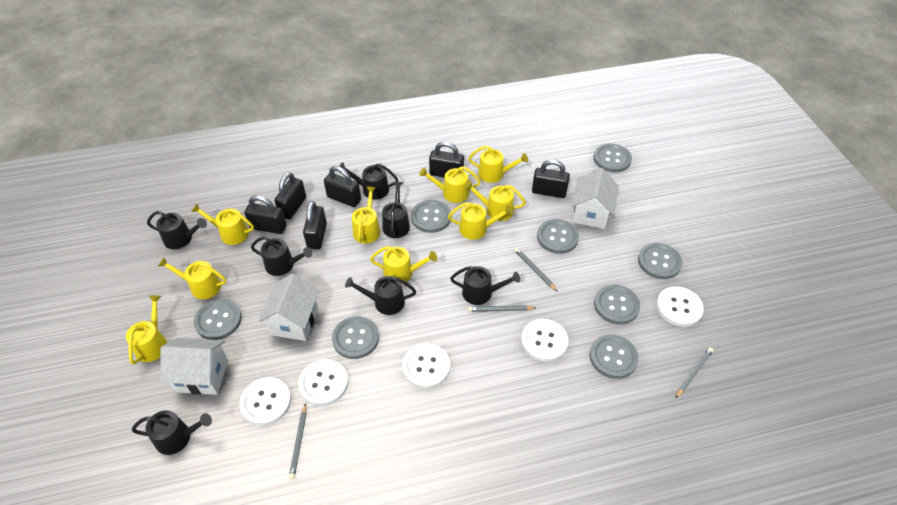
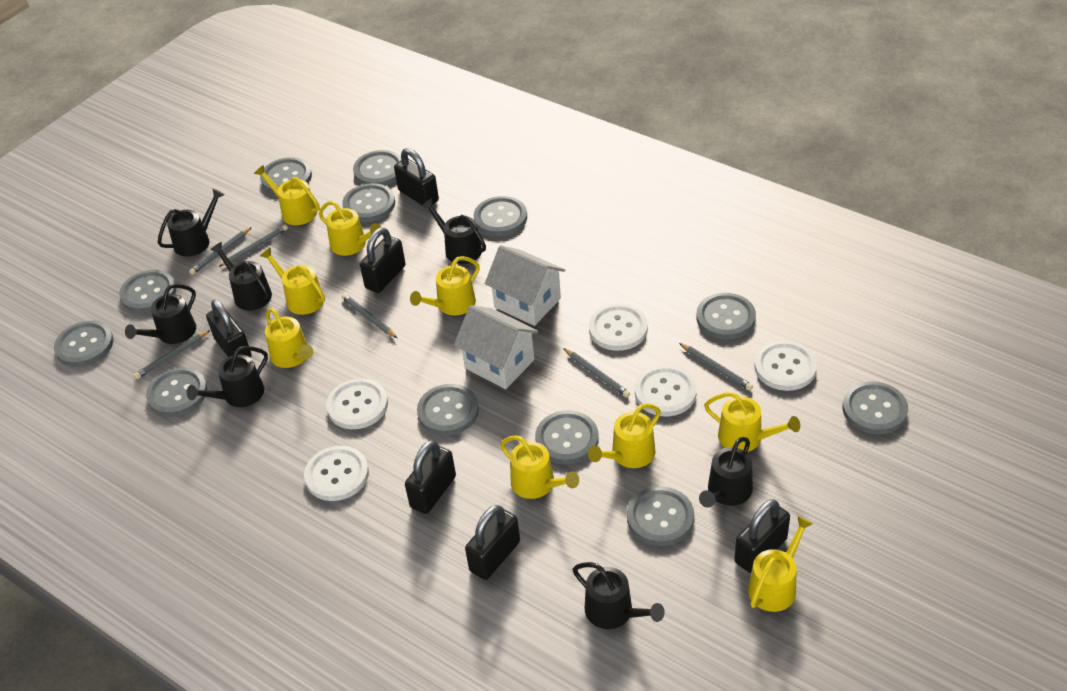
grey button: 8 -> 12
grey pencil: 4 -> 6
white house: 3 -> 2

